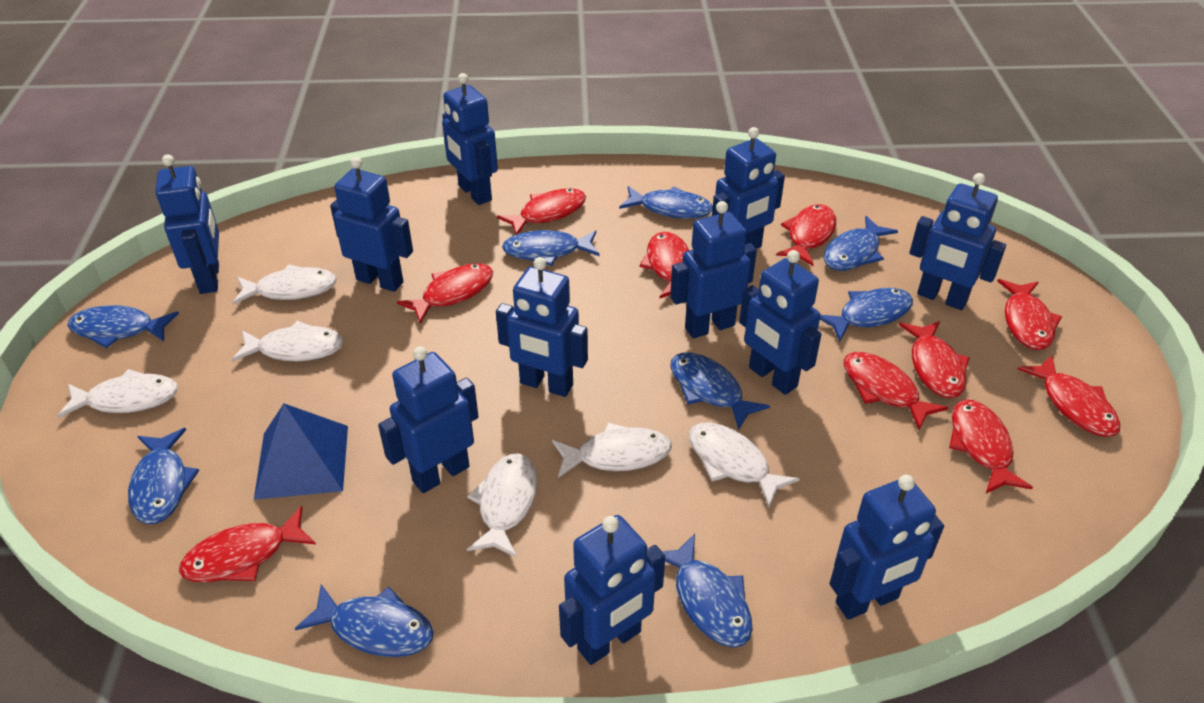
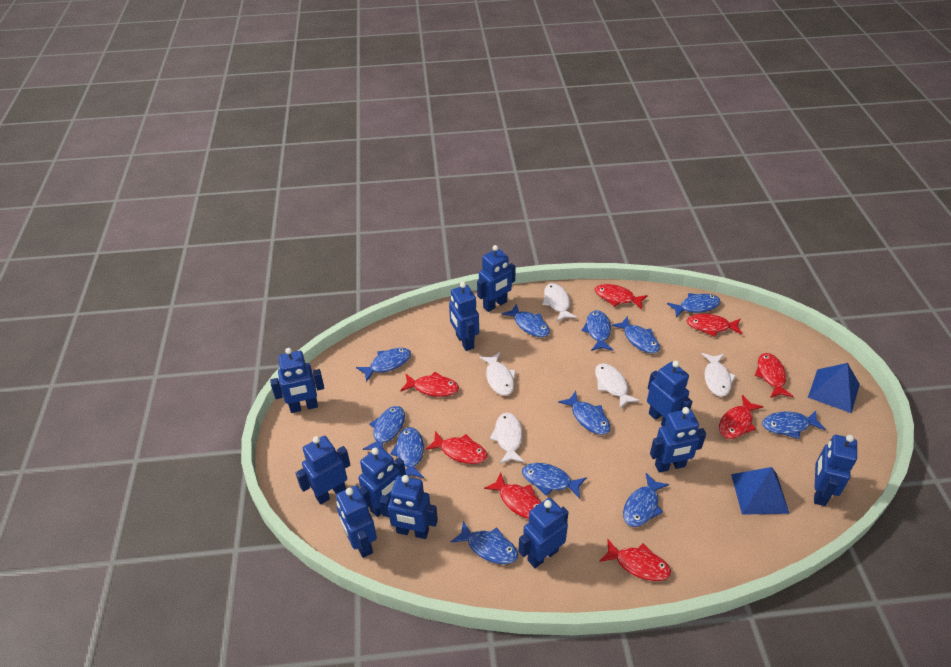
blue fish: 9 -> 12
blue pyramid: 1 -> 2
red fish: 10 -> 8
white fish: 6 -> 5

